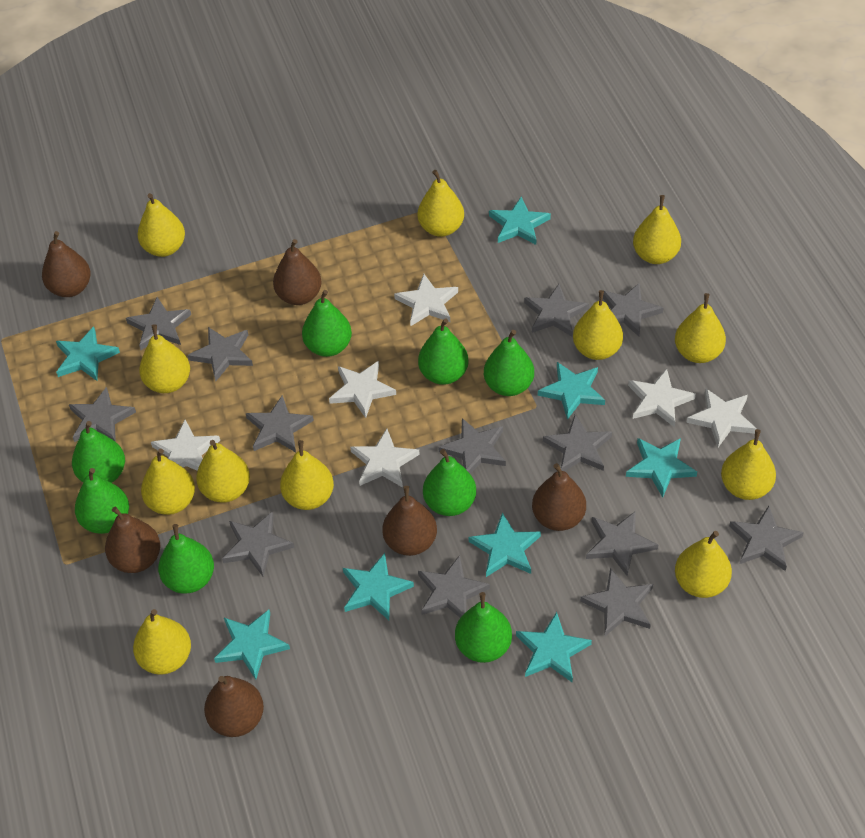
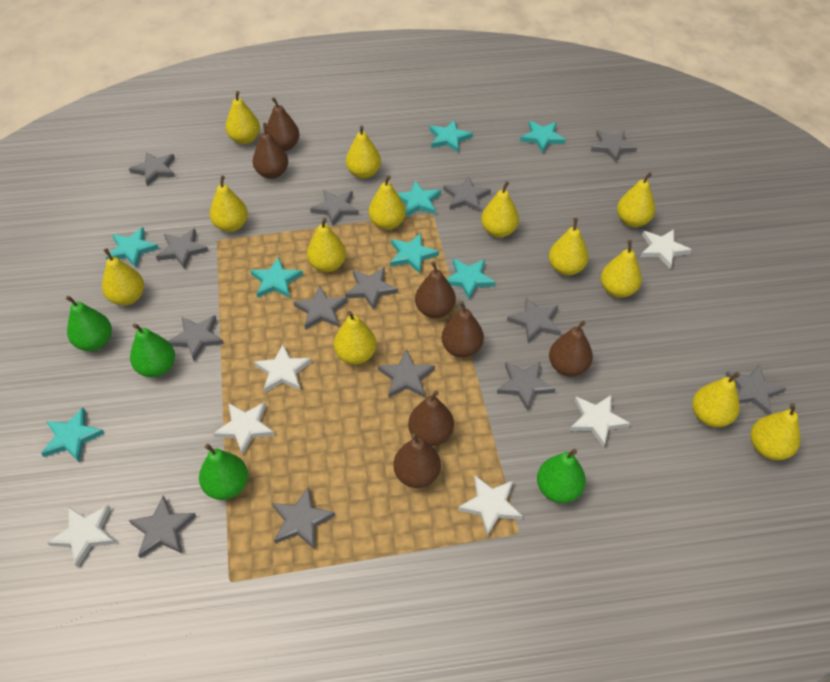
brown pear: 6 -> 7
green pear: 8 -> 4
grey star: 13 -> 14
yellow pear: 12 -> 13

